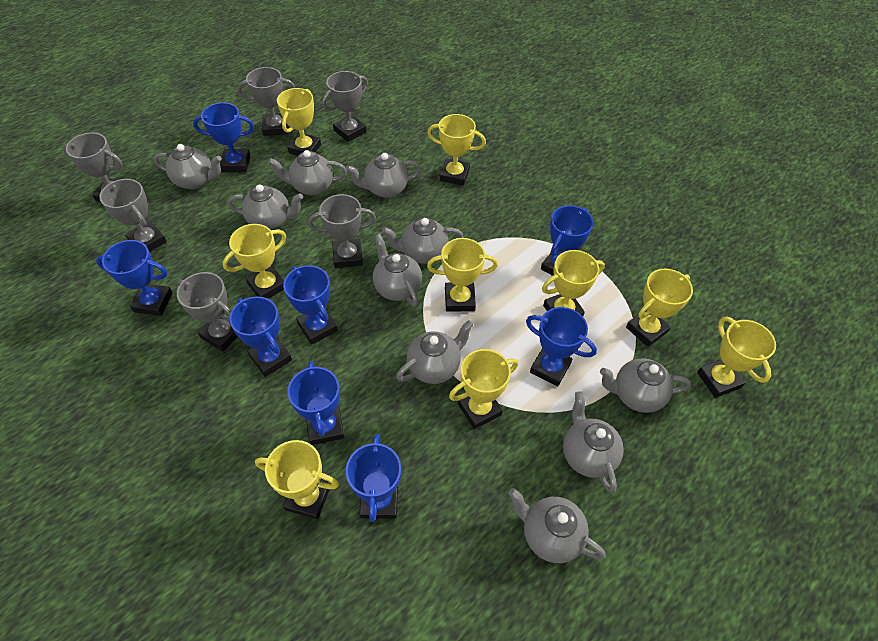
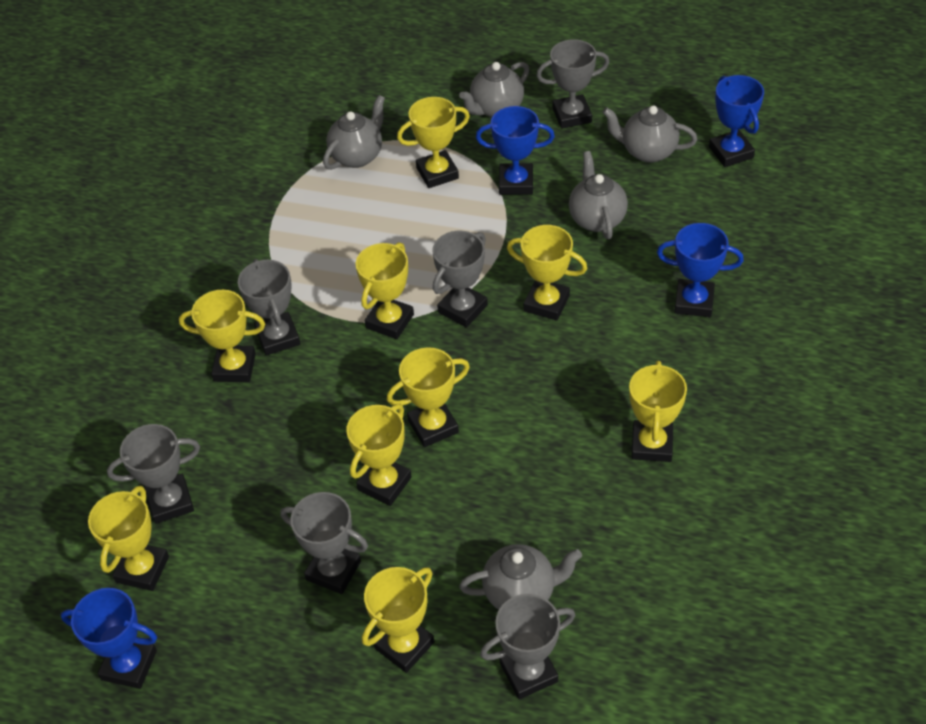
blue trophy: 8 -> 4
grey teapot: 10 -> 5

